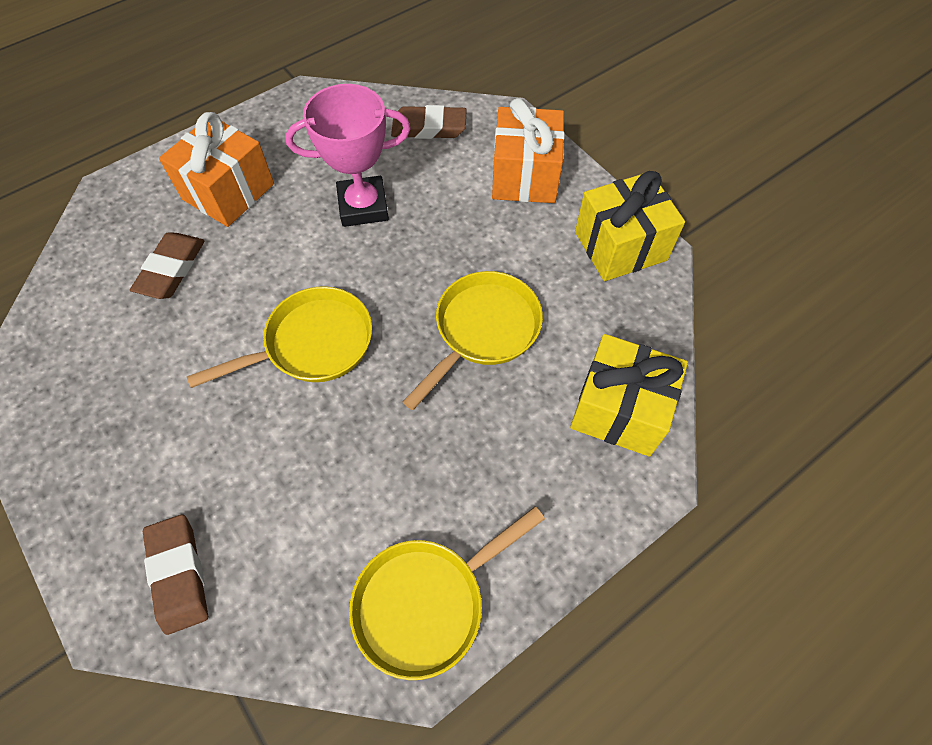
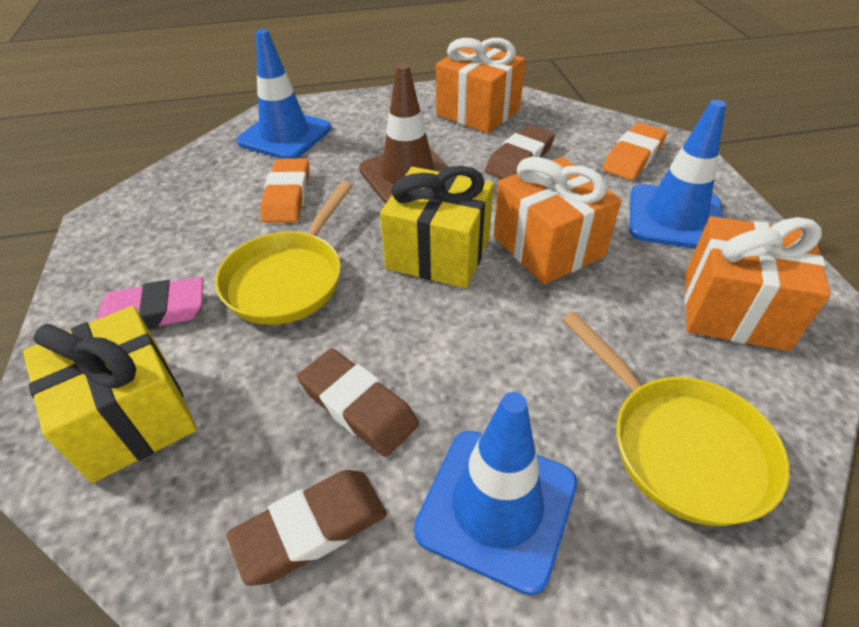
blue traffic cone: 0 -> 3
brown traffic cone: 0 -> 1
orange eraser: 0 -> 2
orange gift: 2 -> 3
pink eraser: 0 -> 1
pink trophy: 1 -> 0
yellow pan: 3 -> 2

